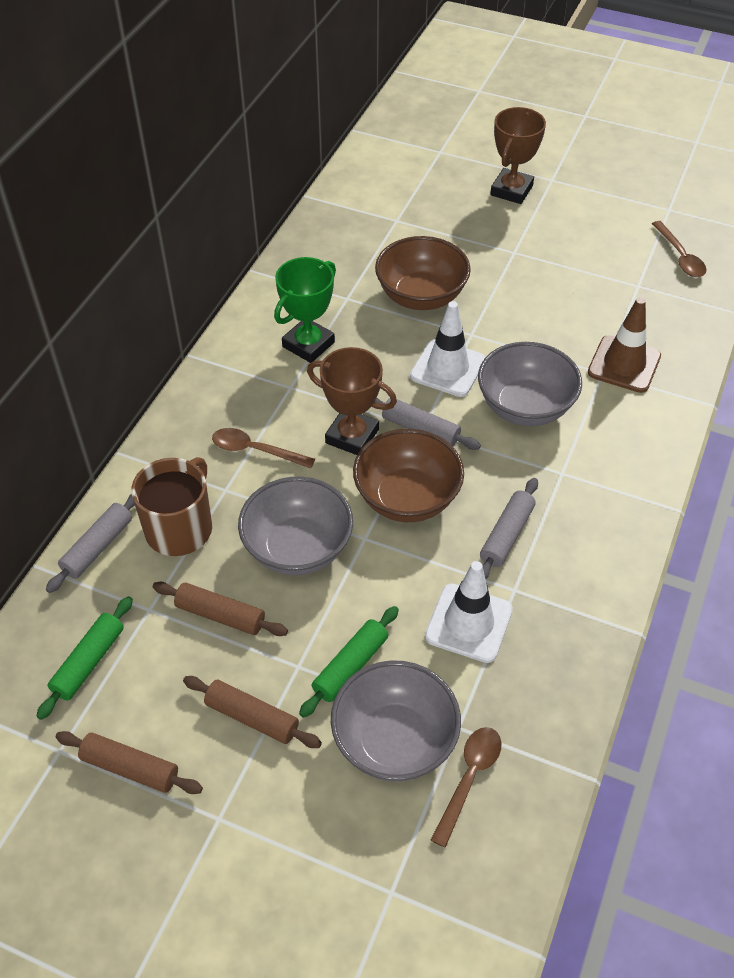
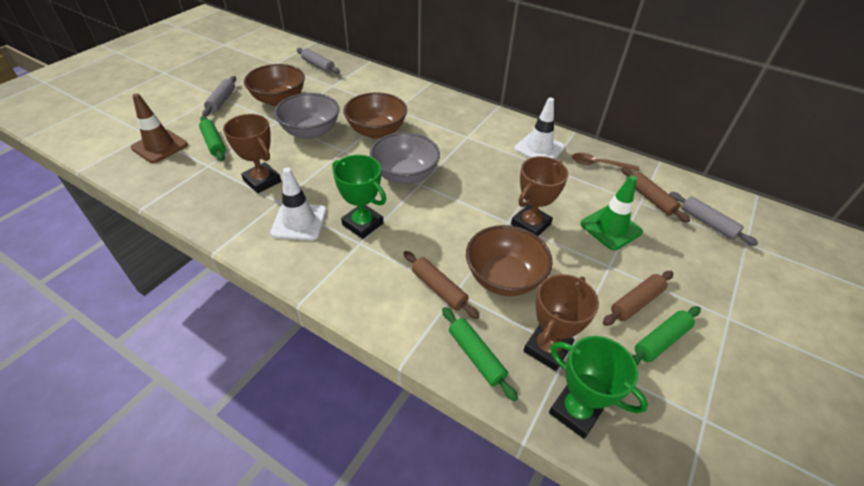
brown bowl: 2 -> 3
brown mug: 1 -> 0
brown spoon: 3 -> 1
brown trophy: 2 -> 3
green rolling pin: 2 -> 3
green traffic cone: 0 -> 1
green trophy: 1 -> 2
grey bowl: 3 -> 2

